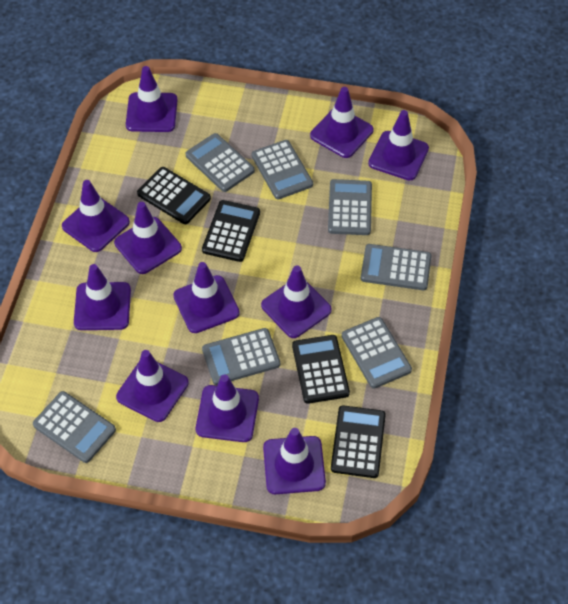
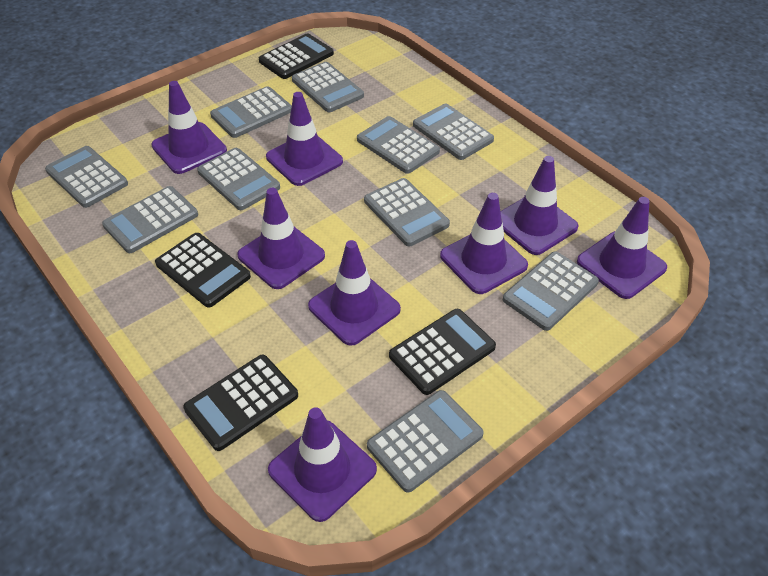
grey calculator: 7 -> 10
purple traffic cone: 11 -> 8

